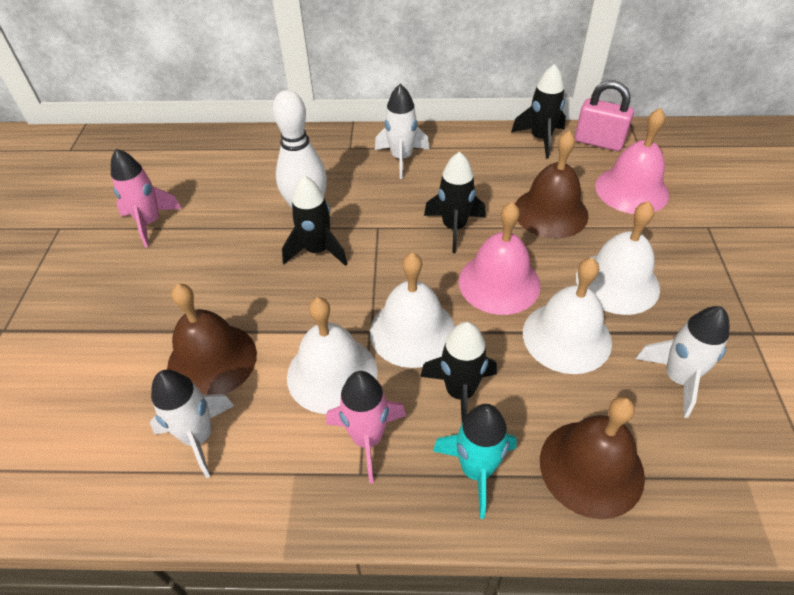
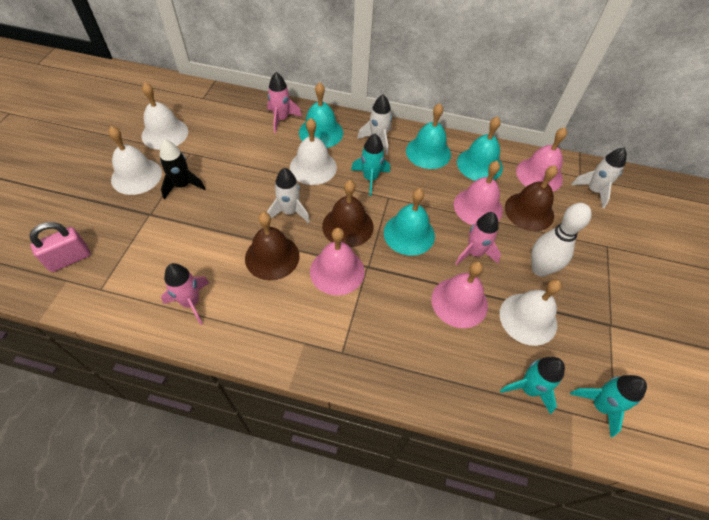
black rocket: 4 -> 1
pink bell: 2 -> 4
pink rocket: 2 -> 3
turquoise bell: 0 -> 4
turquoise rocket: 1 -> 3

